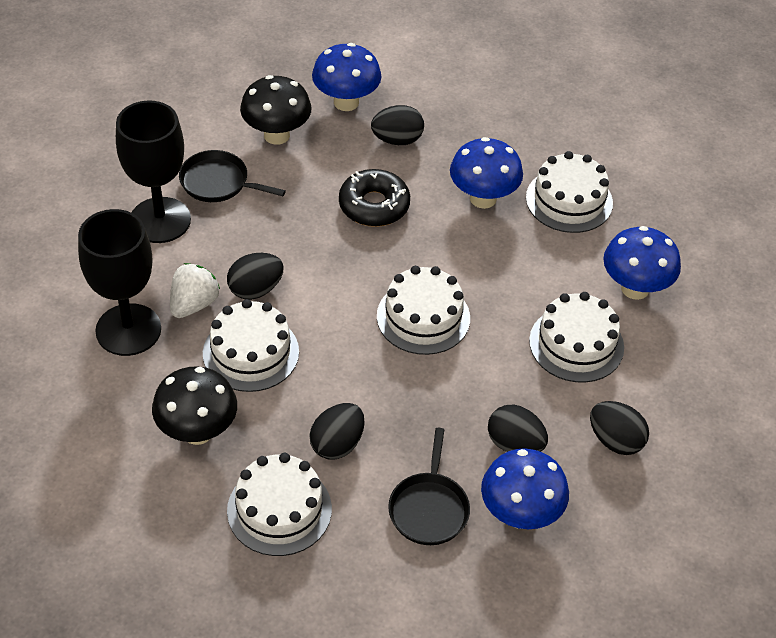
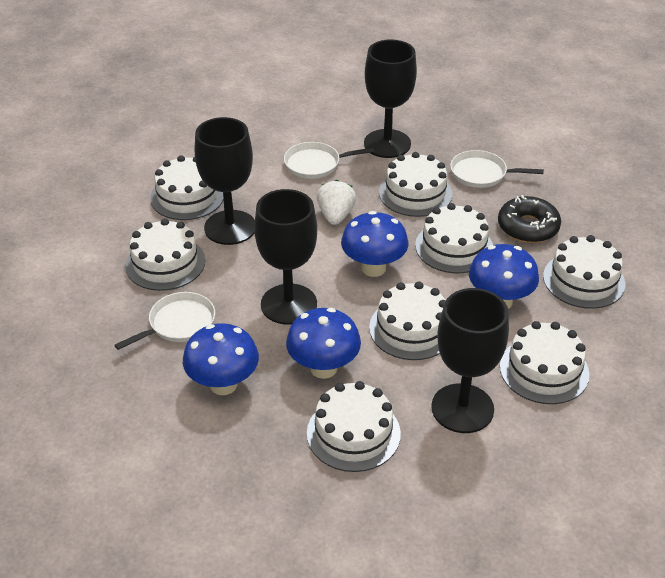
black egg: 5 -> 0
black goblet: 2 -> 4
black mushroom: 2 -> 0
black pan: 2 -> 0
white cake: 5 -> 8
white pan: 0 -> 3

